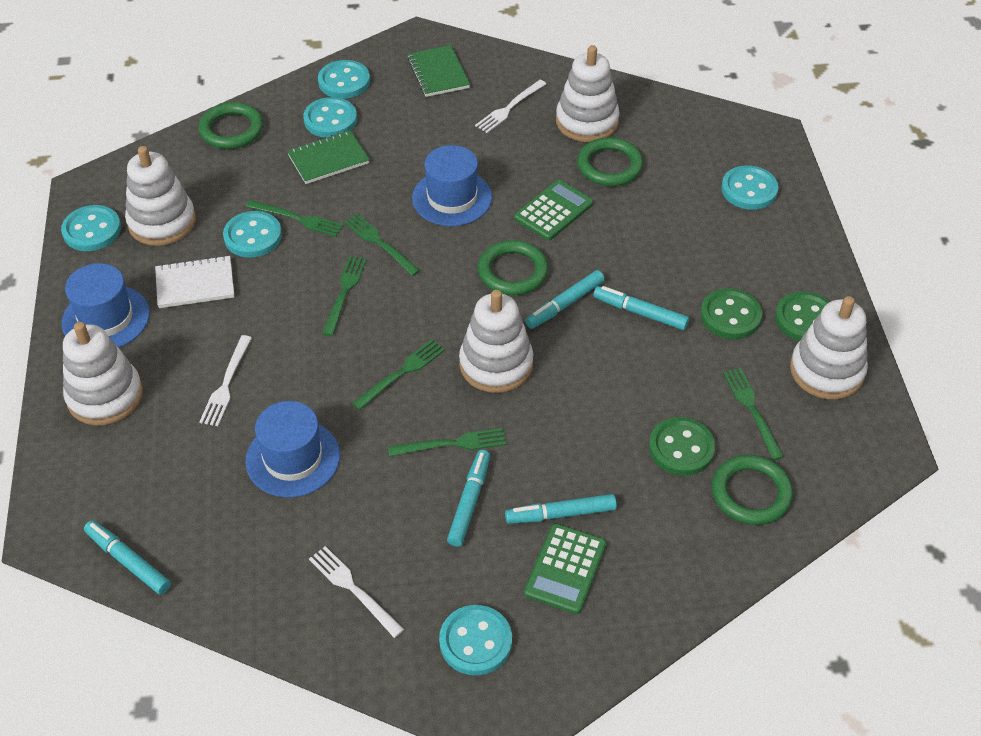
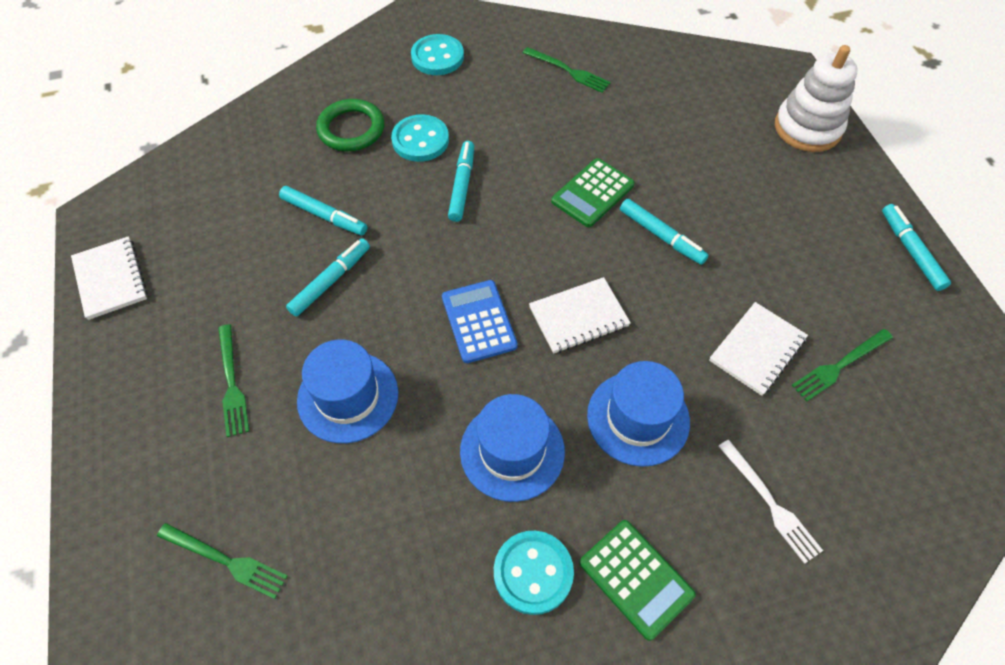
blue calculator: 0 -> 1
green button: 3 -> 0
green fork: 6 -> 4
green notebook: 2 -> 0
green ring: 4 -> 1
turquoise button: 6 -> 3
white fork: 3 -> 1
white notebook: 1 -> 3
white stacking toy: 5 -> 1

